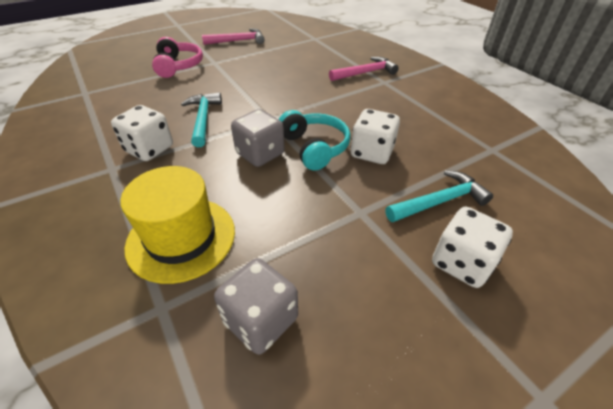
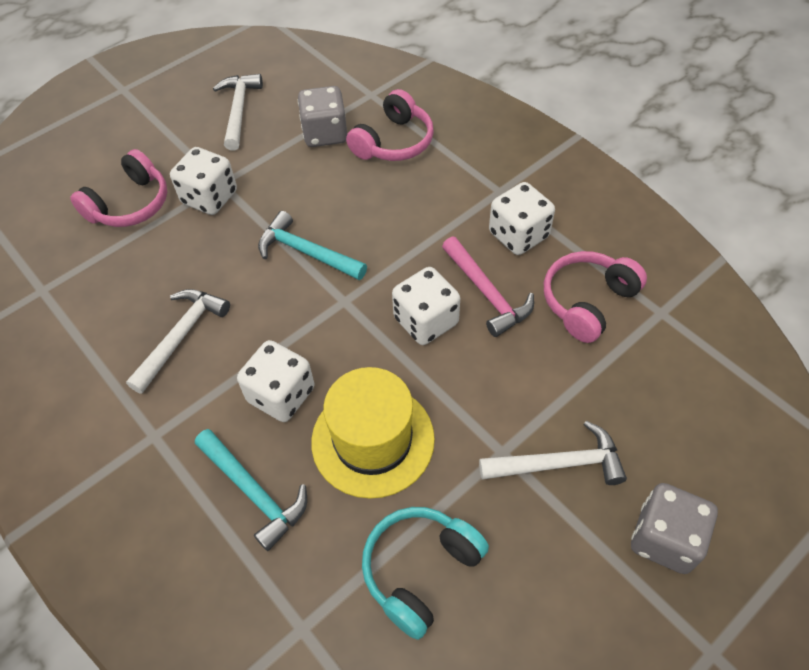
pink hammer: 2 -> 1
pink headphones: 1 -> 3
white dice: 3 -> 4
white hammer: 0 -> 3

